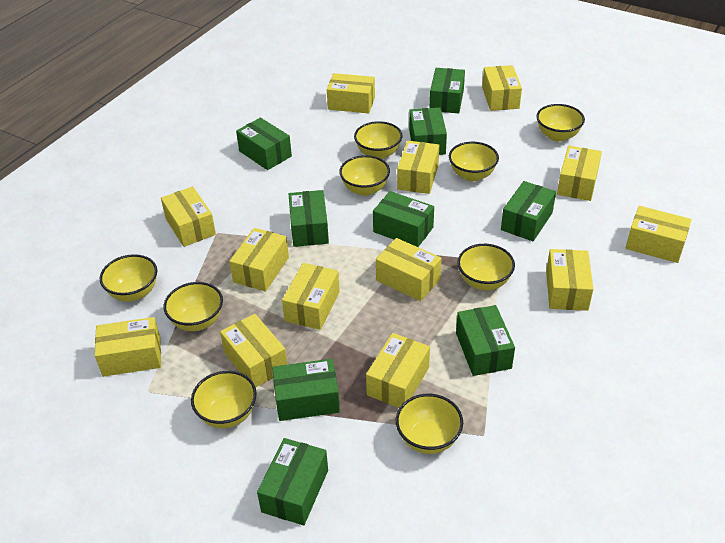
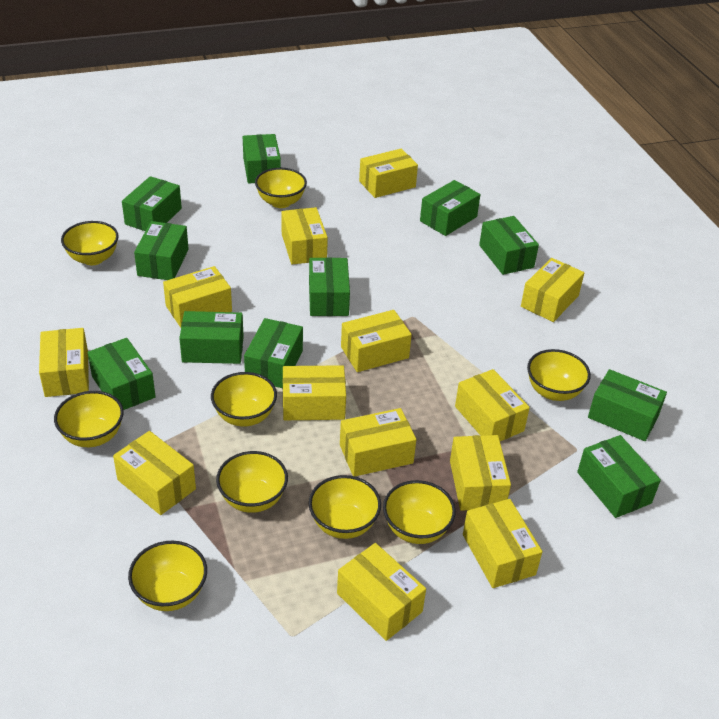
green box: 9 -> 11

